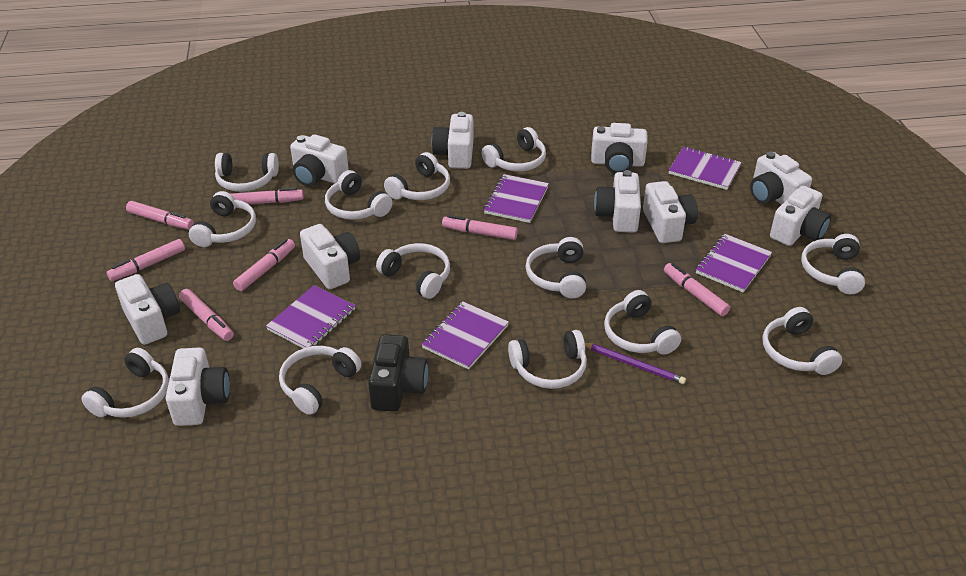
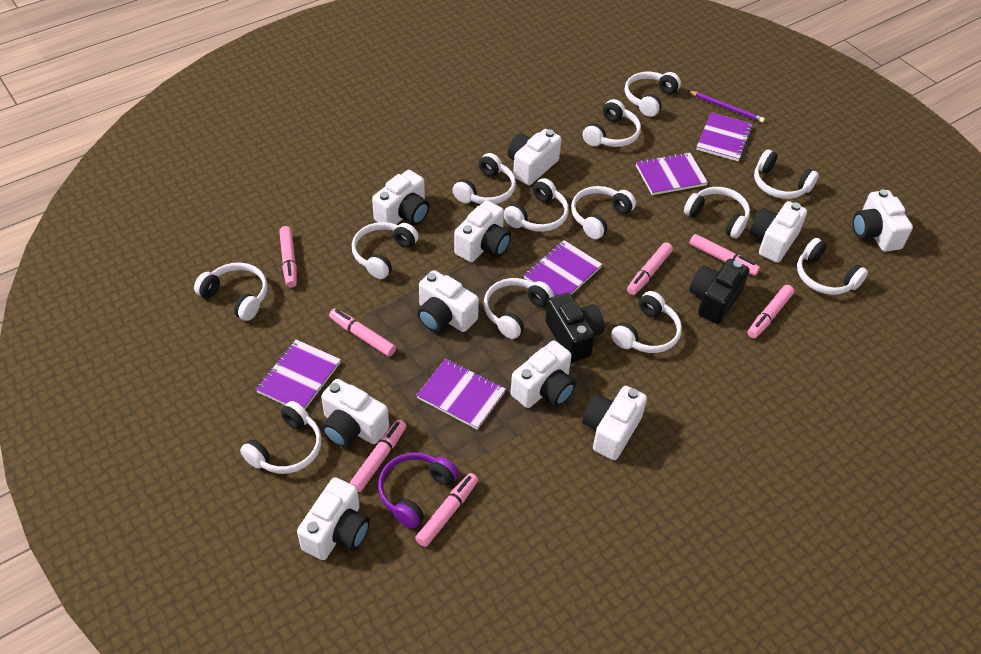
black camera: 1 -> 2
purple headphones: 0 -> 1

